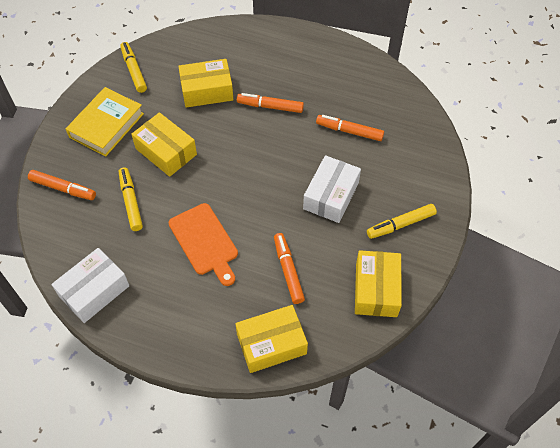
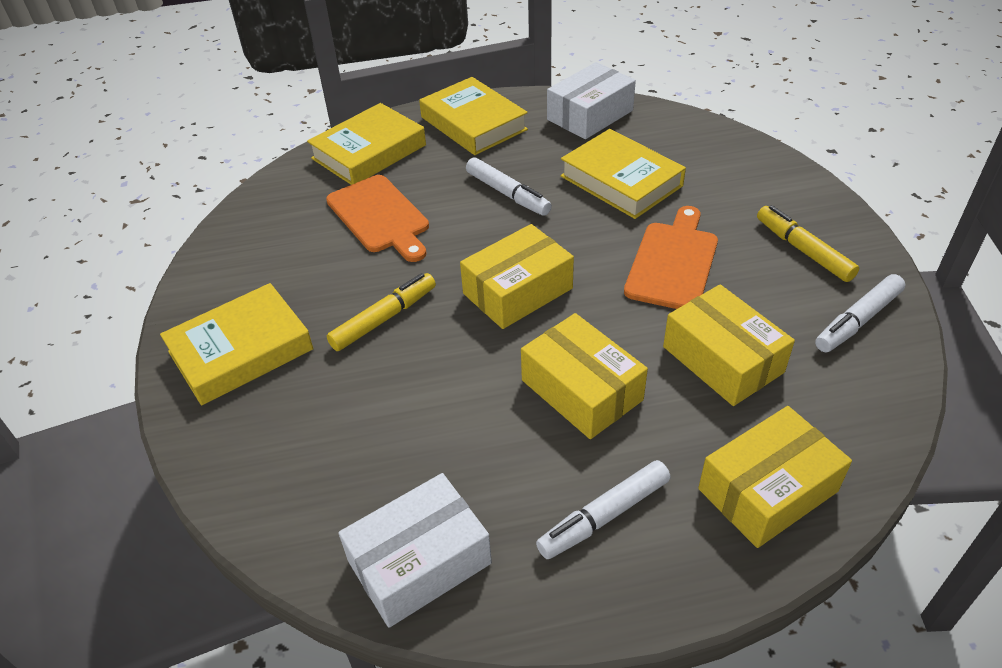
orange cutting board: 1 -> 2
orange marker: 4 -> 0
white marker: 0 -> 3
yellow book: 1 -> 4
yellow marker: 3 -> 2

